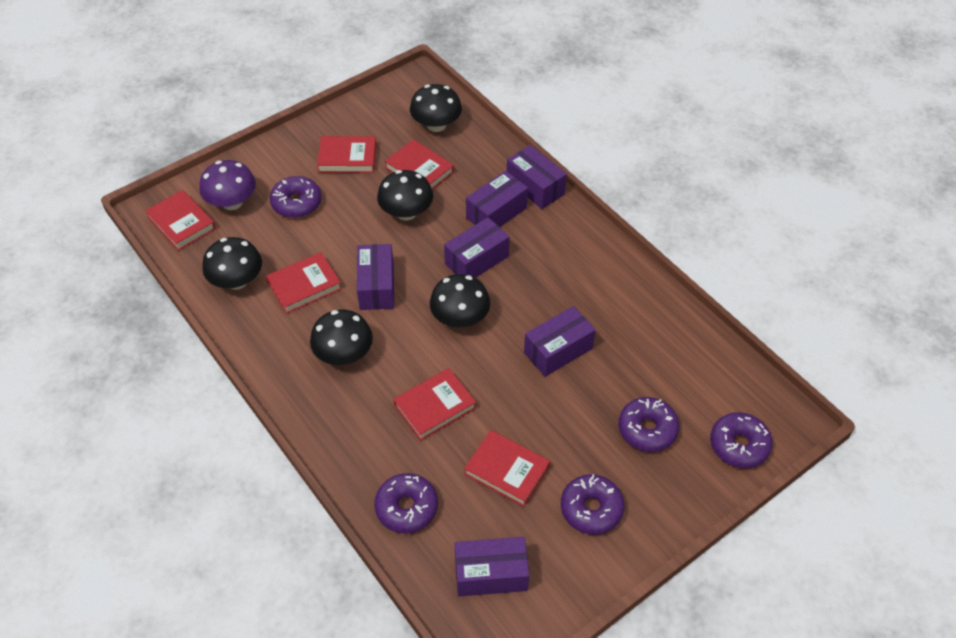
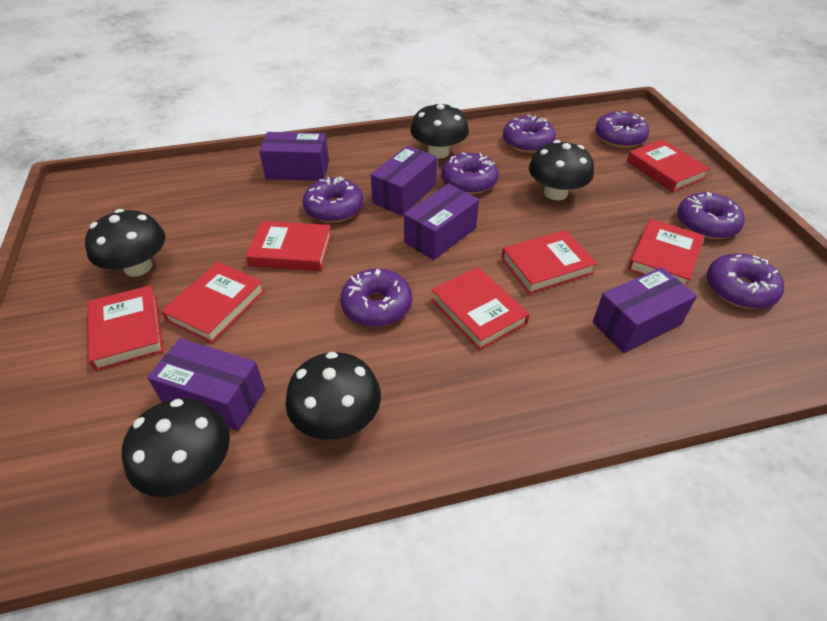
purple box: 6 -> 5
purple donut: 5 -> 7
purple mushroom: 1 -> 0
red book: 6 -> 7

